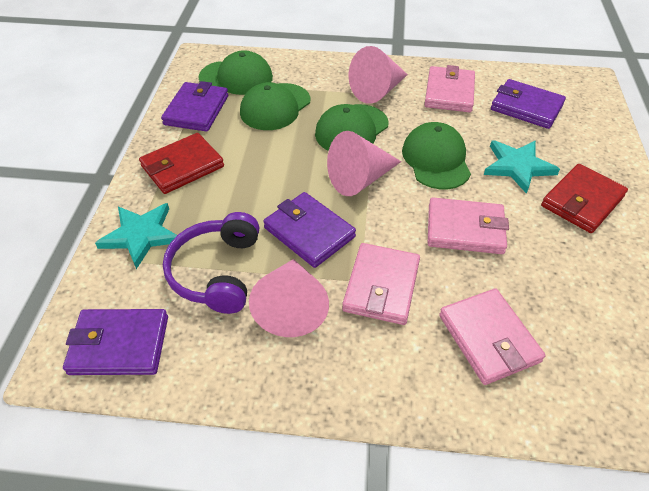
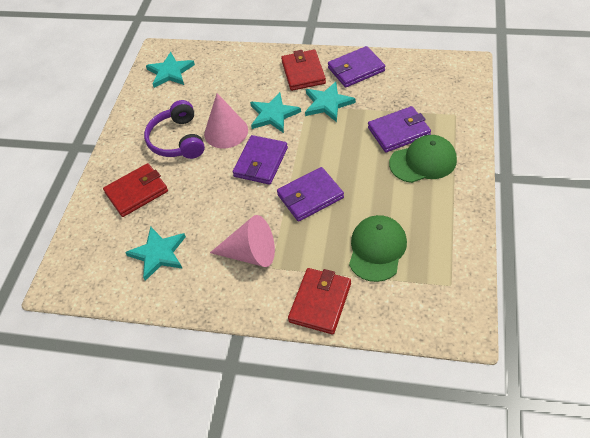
green cap: 4 -> 2
pink cone: 3 -> 2
pink wallet: 4 -> 0
red wallet: 2 -> 3
turquoise star: 2 -> 4

